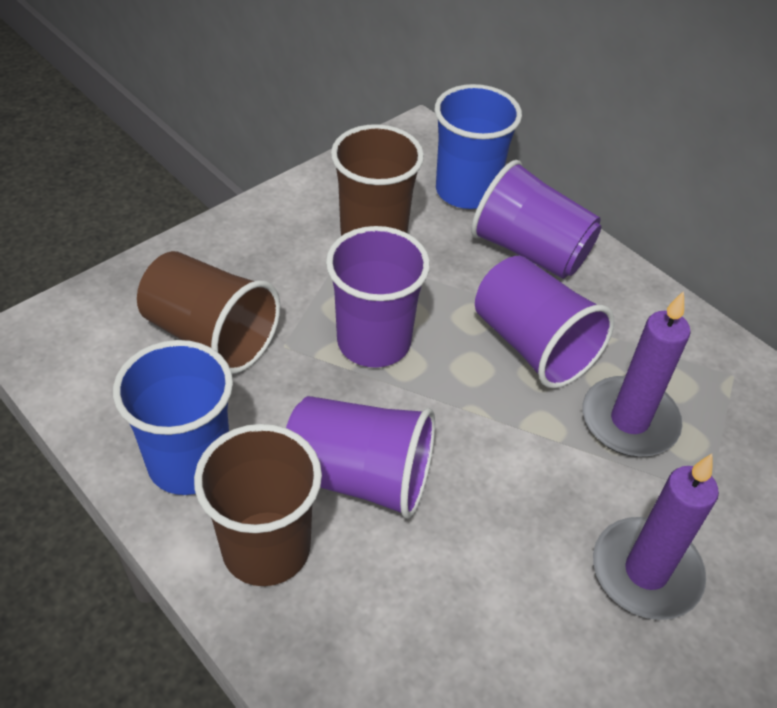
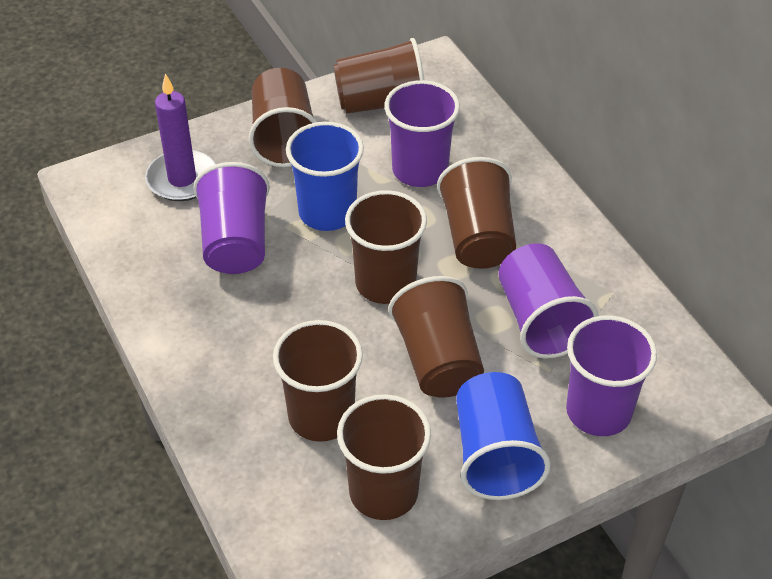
brown cup: 3 -> 7
purple candle: 2 -> 1

